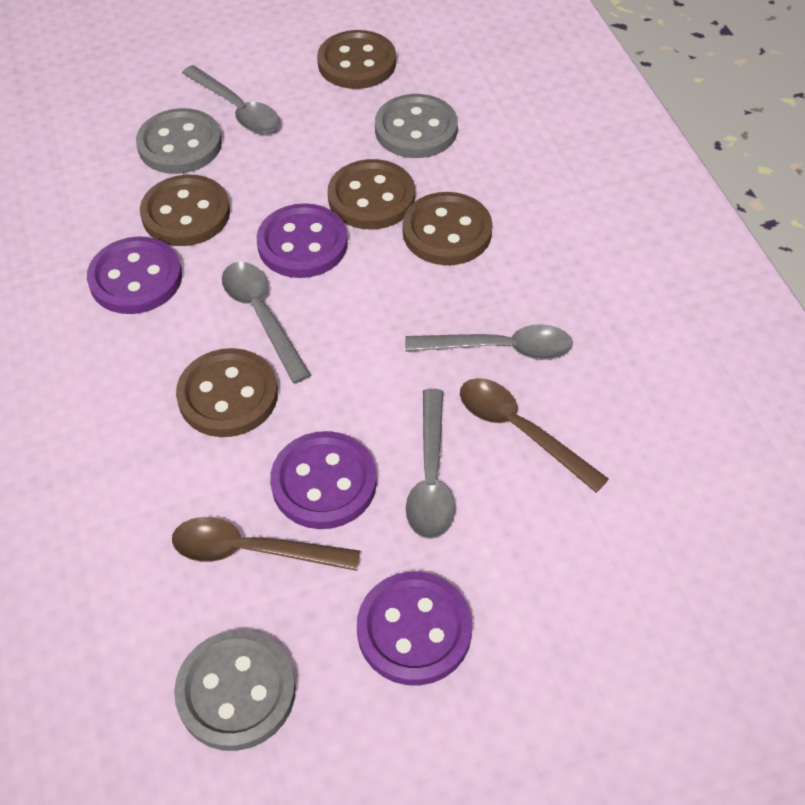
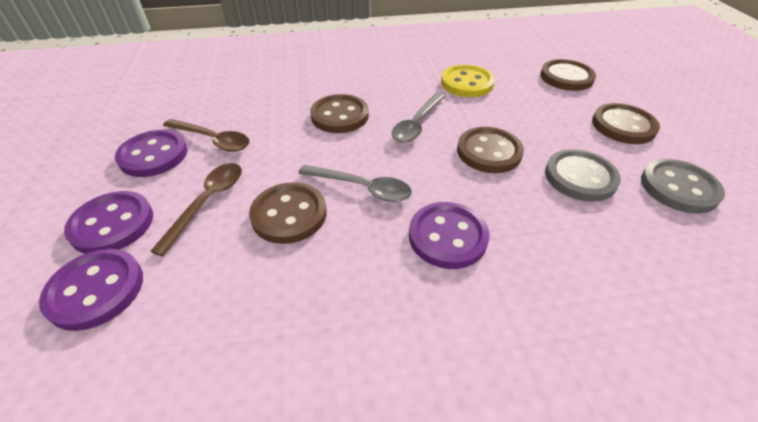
grey button: 3 -> 2
grey spoon: 4 -> 2
yellow button: 0 -> 1

